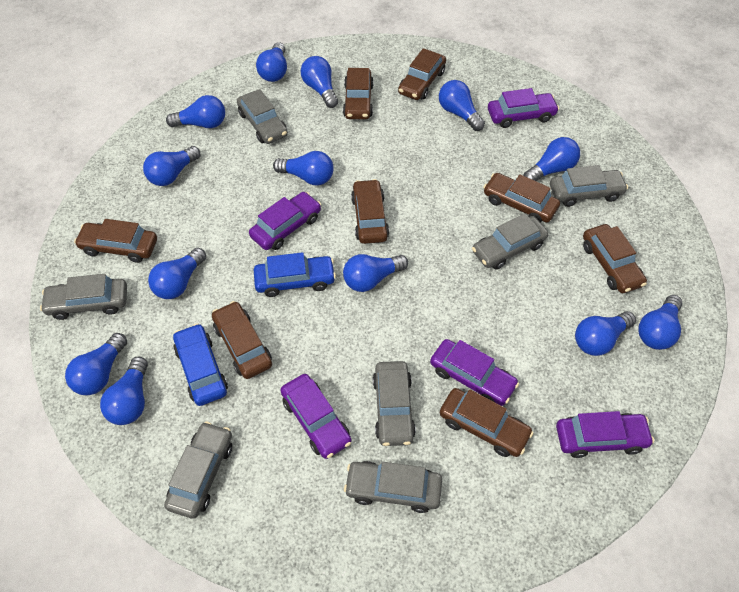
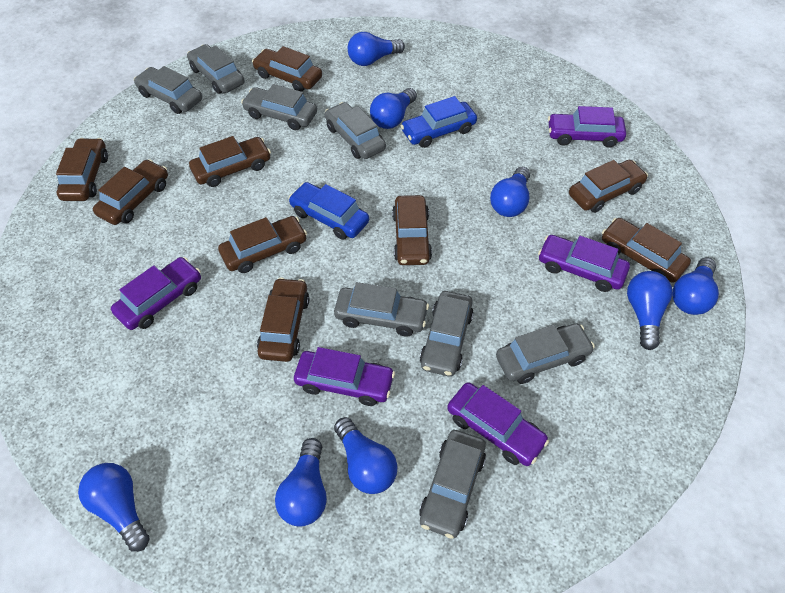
blue light bulb: 13 -> 8
brown car: 8 -> 9
grey car: 7 -> 8

